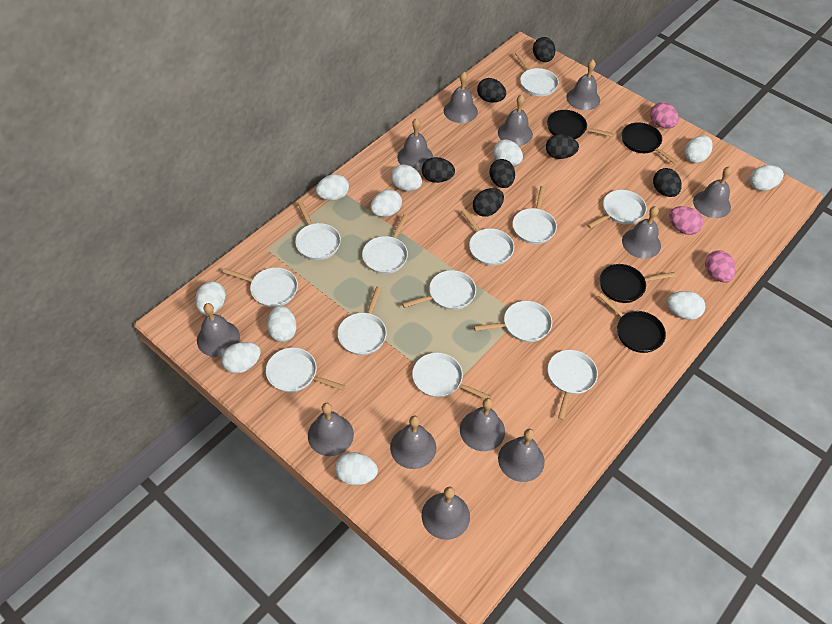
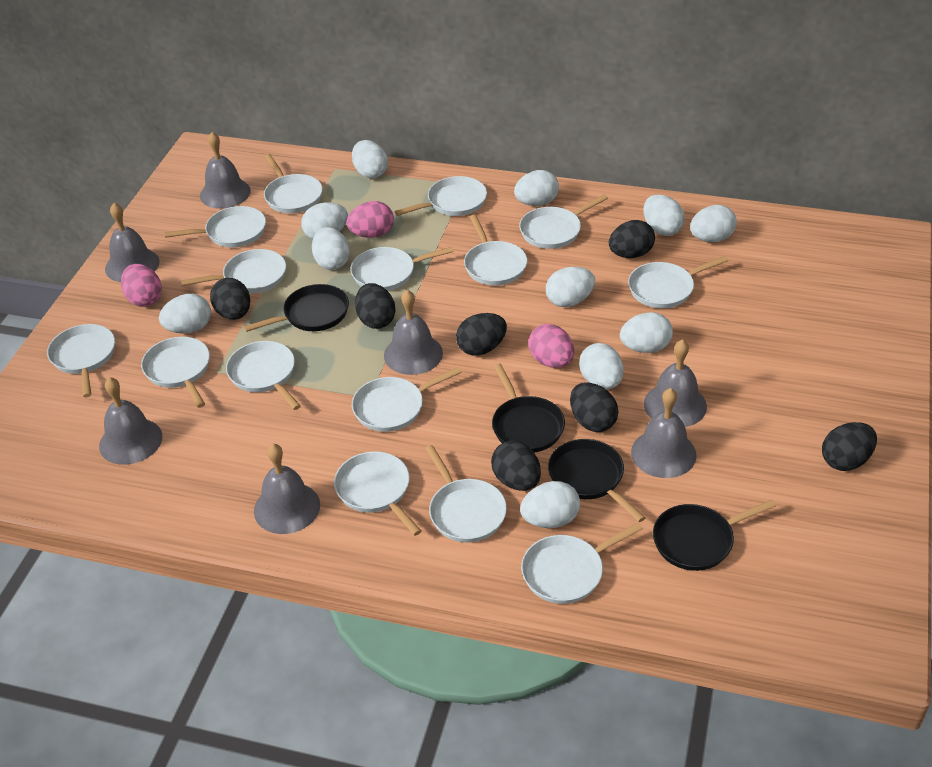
grey bell: 12 -> 7
white pan: 13 -> 15

